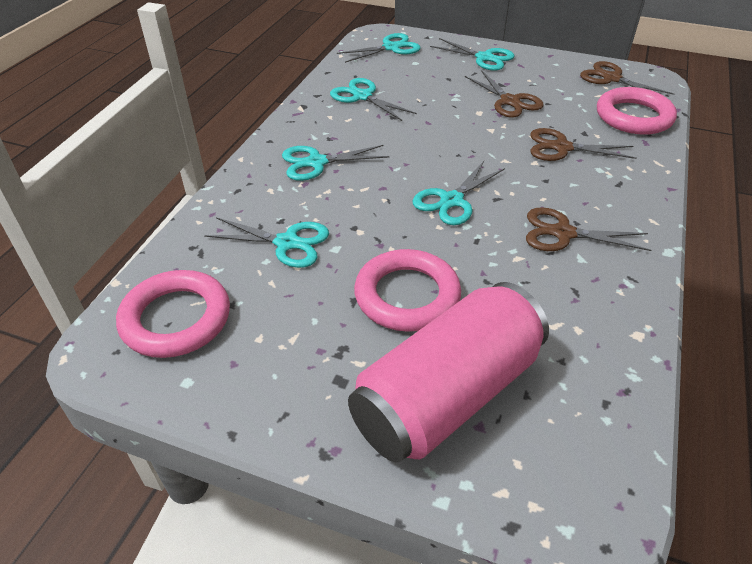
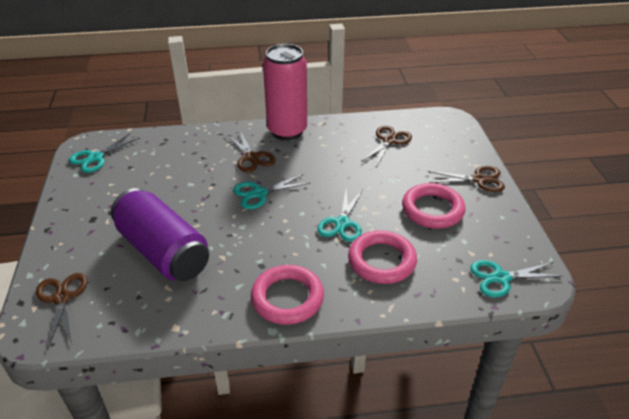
purple can: 0 -> 1
turquoise scissors: 6 -> 4

